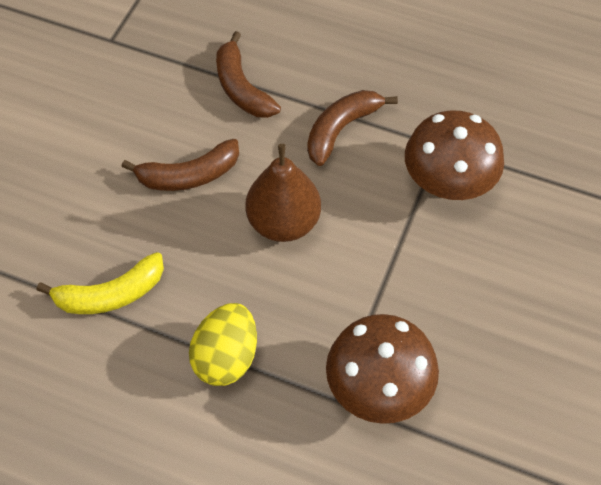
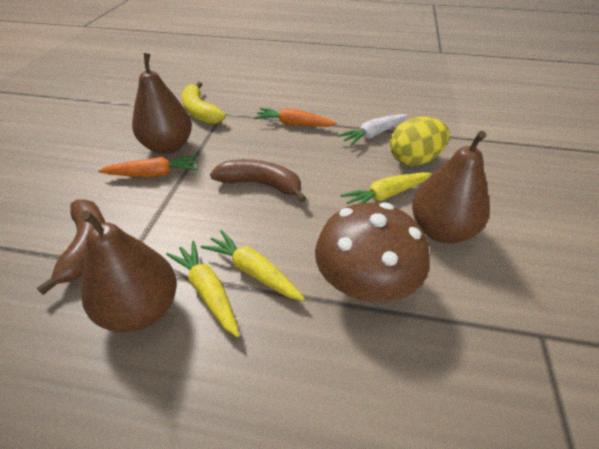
brown banana: 3 -> 2
brown mushroom: 2 -> 1
brown pear: 1 -> 3
orange carrot: 0 -> 2
white carrot: 0 -> 1
yellow carrot: 0 -> 3

